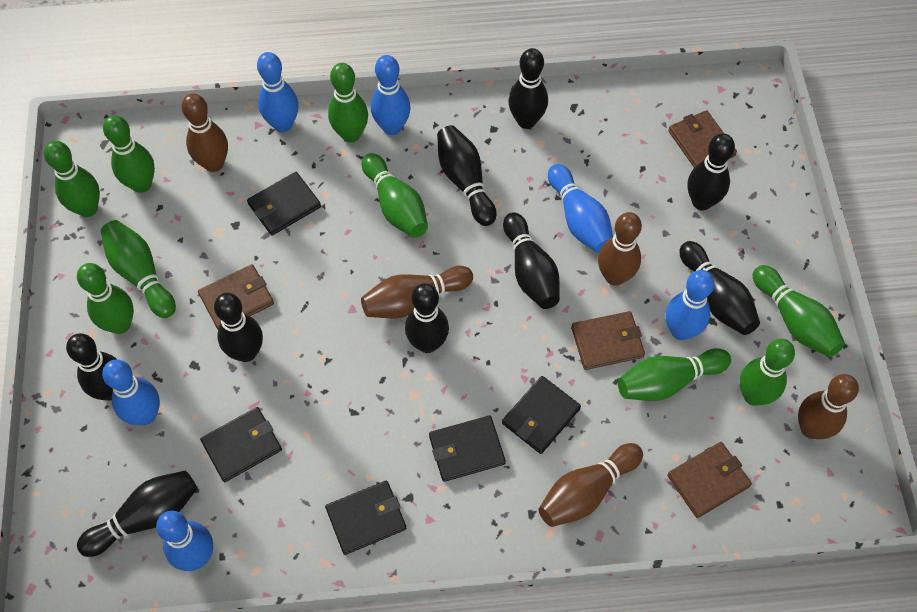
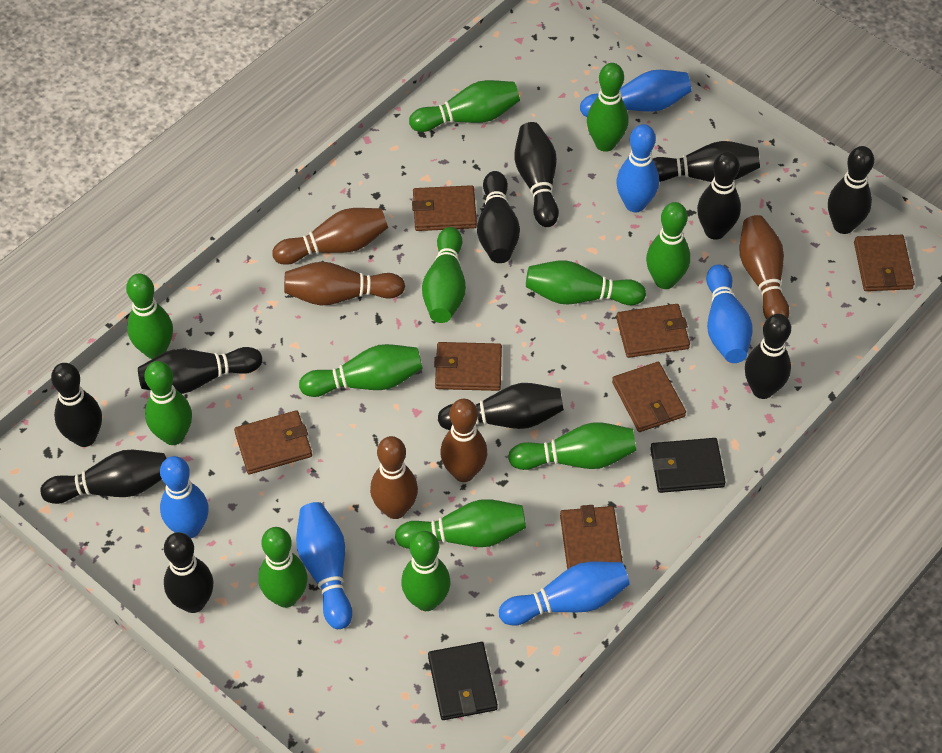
black bowling pin: 9 -> 11
black wallet: 5 -> 2
brown wallet: 4 -> 7
green bowling pin: 9 -> 12

